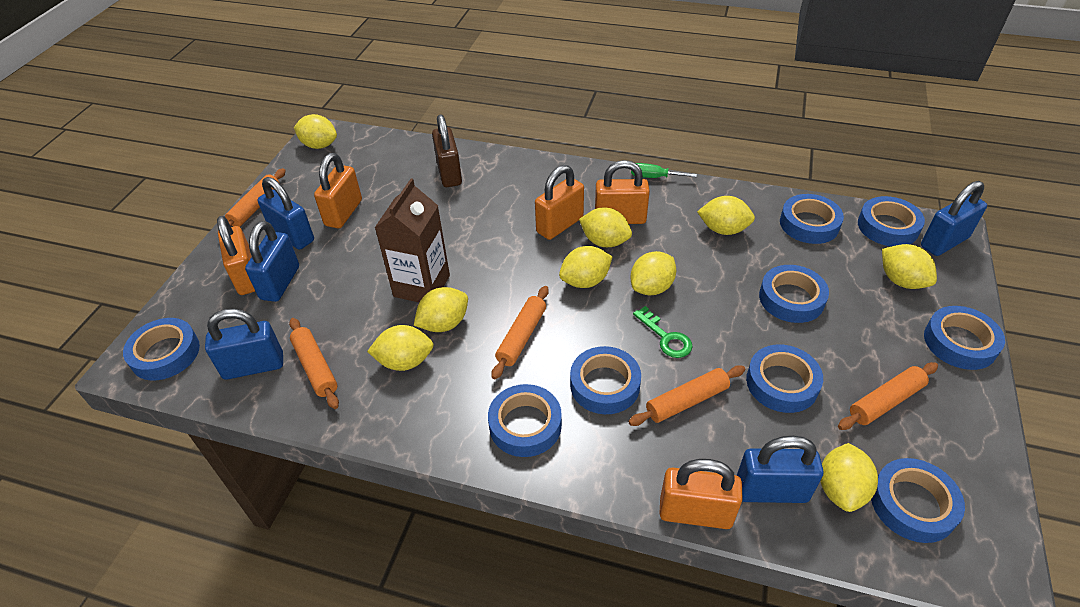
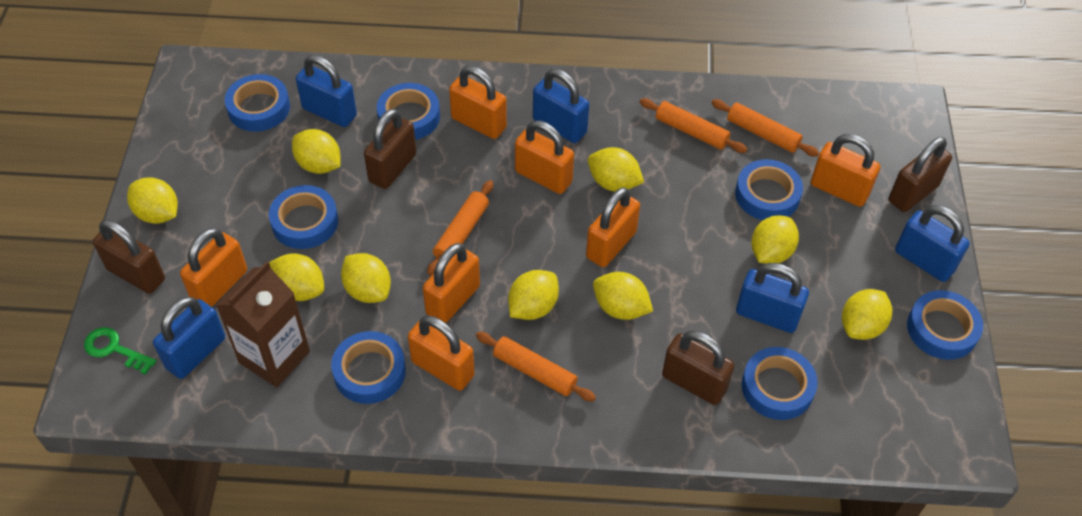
blue tape: 9 -> 7
brown padlock: 1 -> 4
green screwdriver: 1 -> 0
orange padlock: 5 -> 7
orange rolling pin: 5 -> 4

